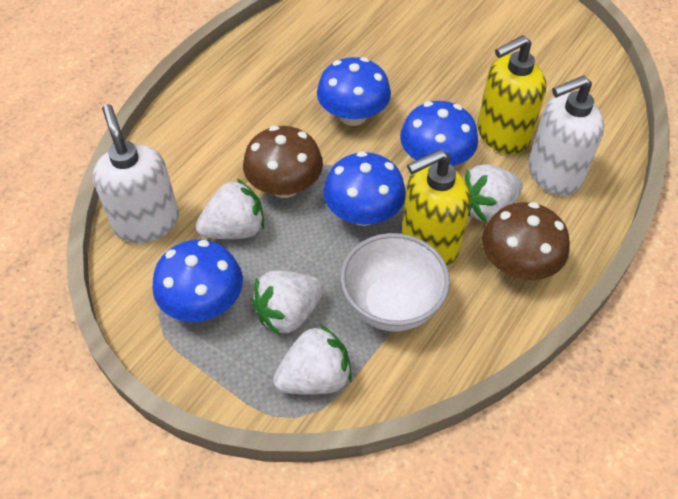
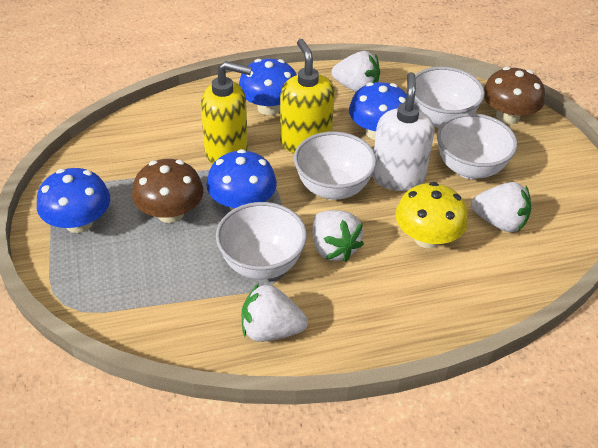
white bowl: 1 -> 4
white soap dispenser: 2 -> 1
yellow mushroom: 0 -> 1

